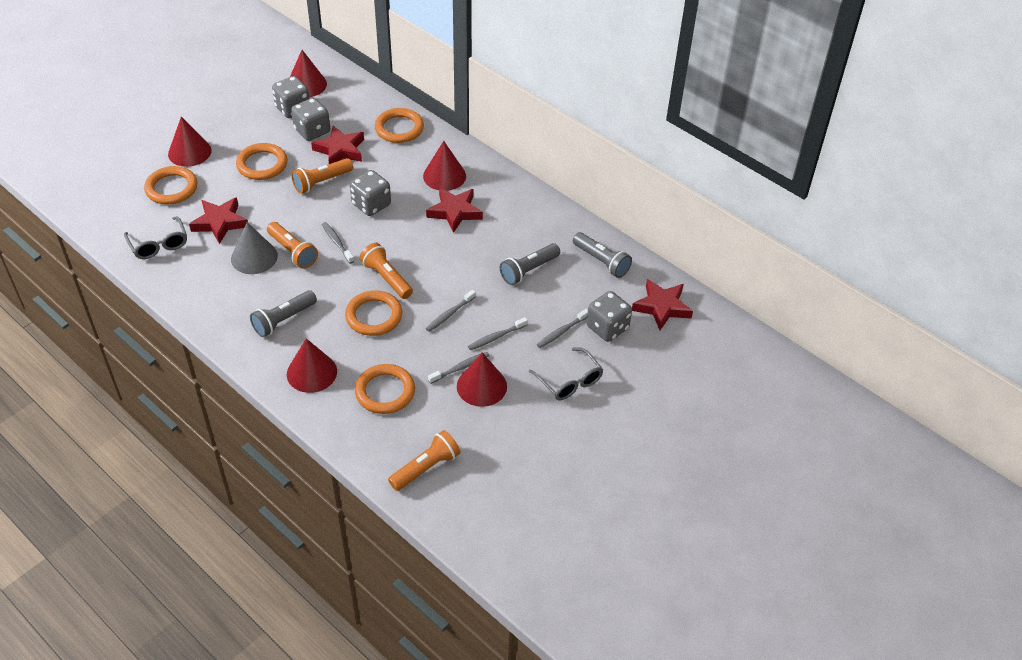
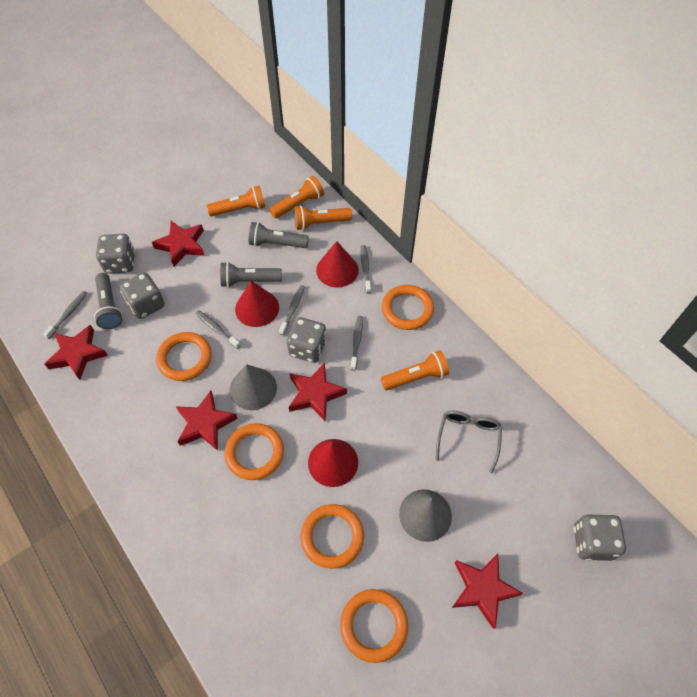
grey cone: 1 -> 2
grey glasses: 2 -> 1
red cone: 5 -> 3
red star: 4 -> 5

